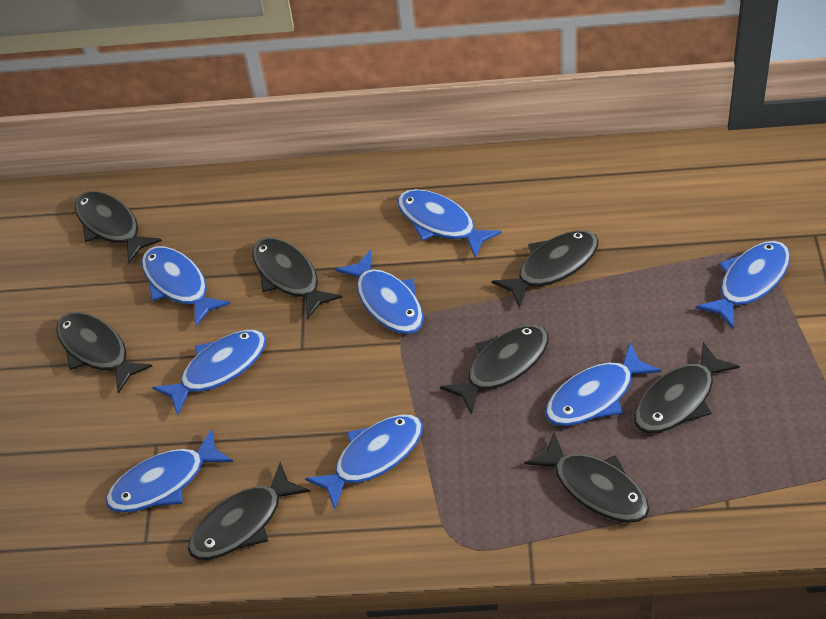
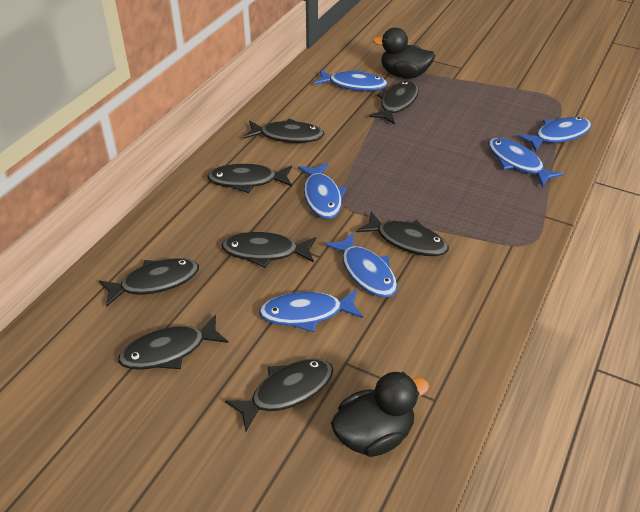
black duck: 0 -> 2
blue fish: 8 -> 6

